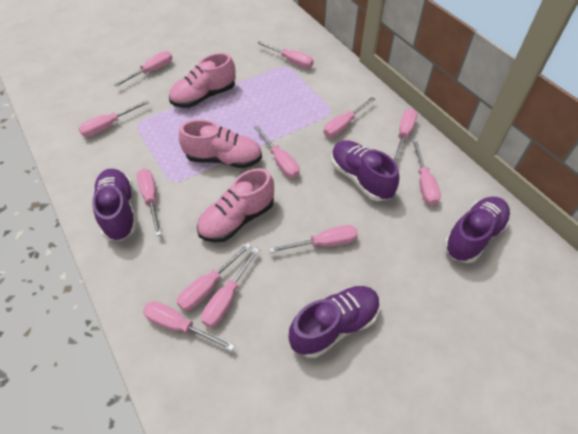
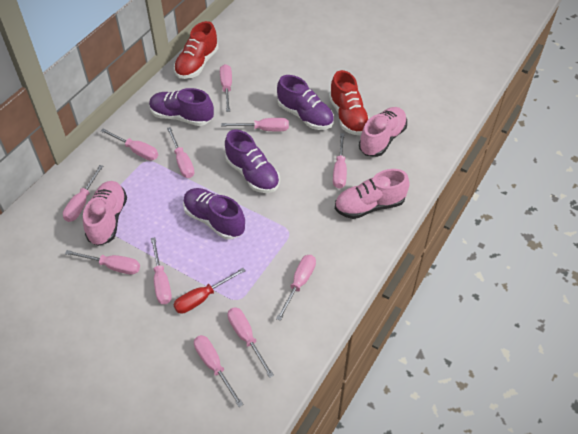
pink screwdriver: 12 -> 11
red screwdriver: 0 -> 1
red shoe: 0 -> 2

